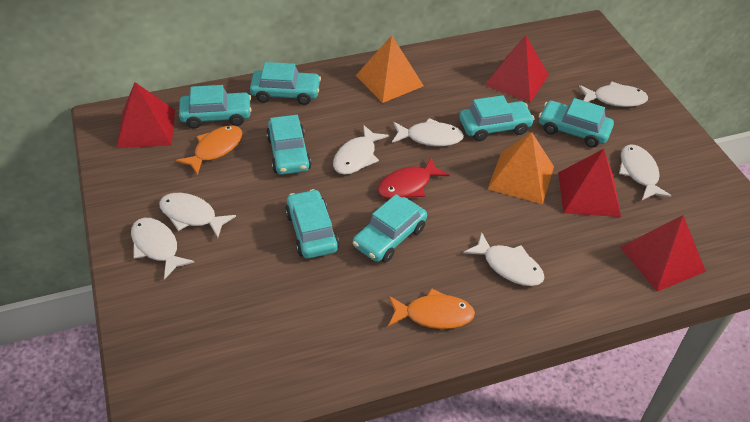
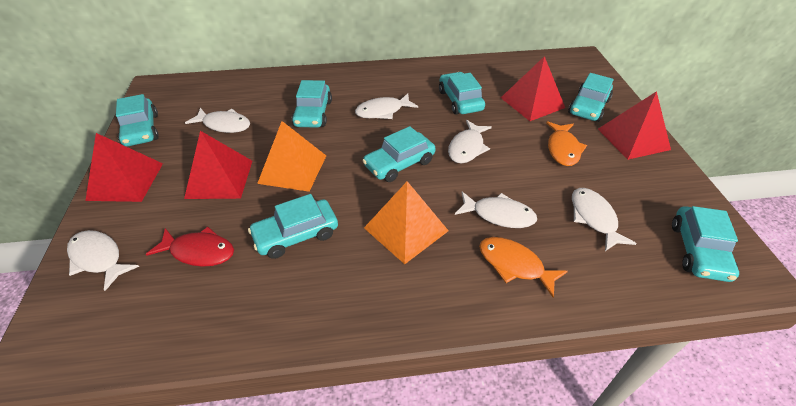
white fish: 7 -> 6

